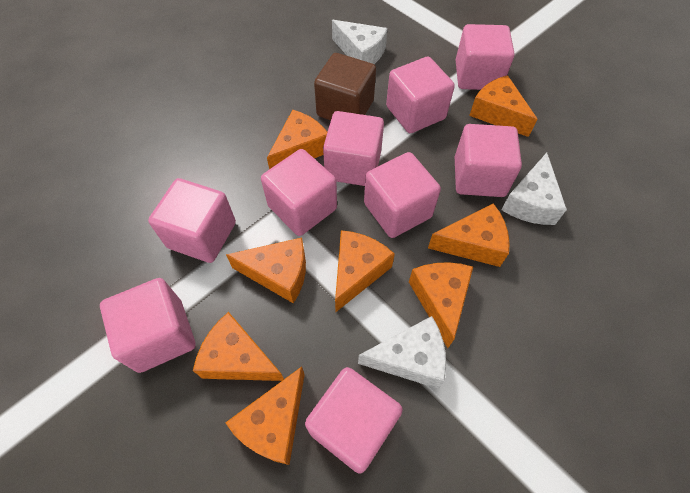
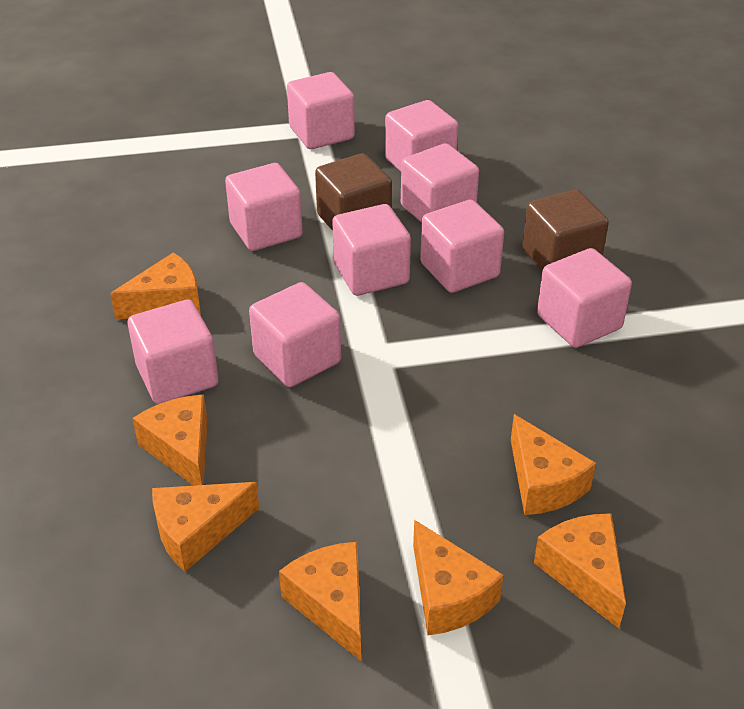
brown cube: 1 -> 2
orange cheese: 8 -> 7
white cheese: 3 -> 0

